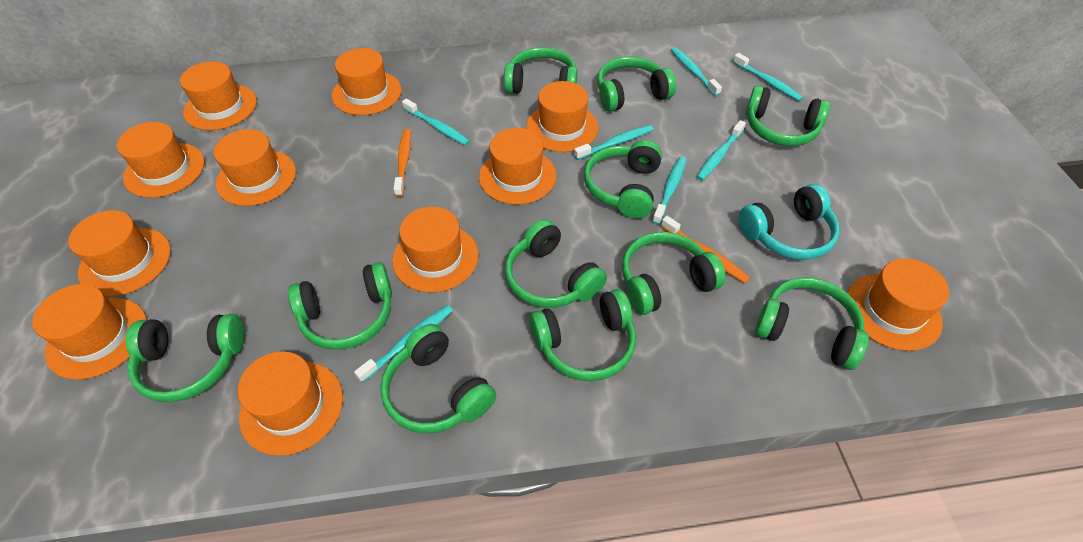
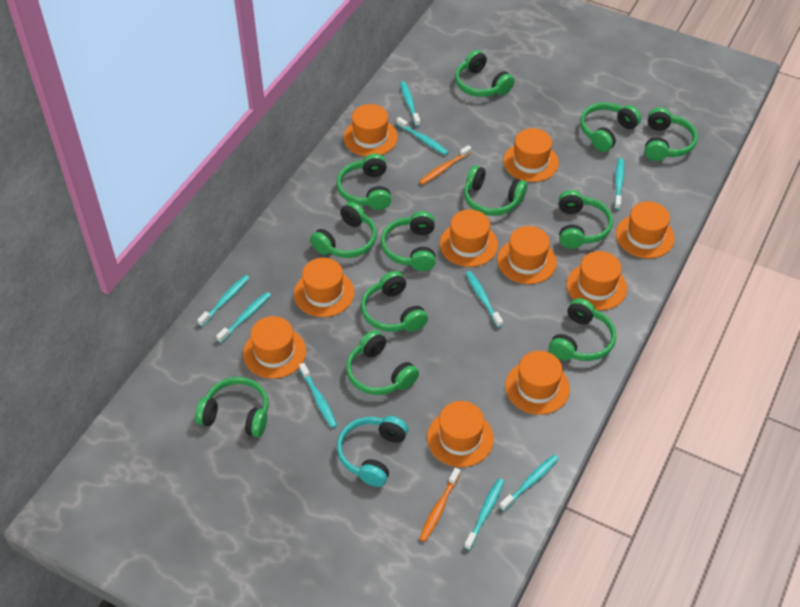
green headphones: 11 -> 12
orange hat: 11 -> 10
turquoise toothbrush: 7 -> 9

